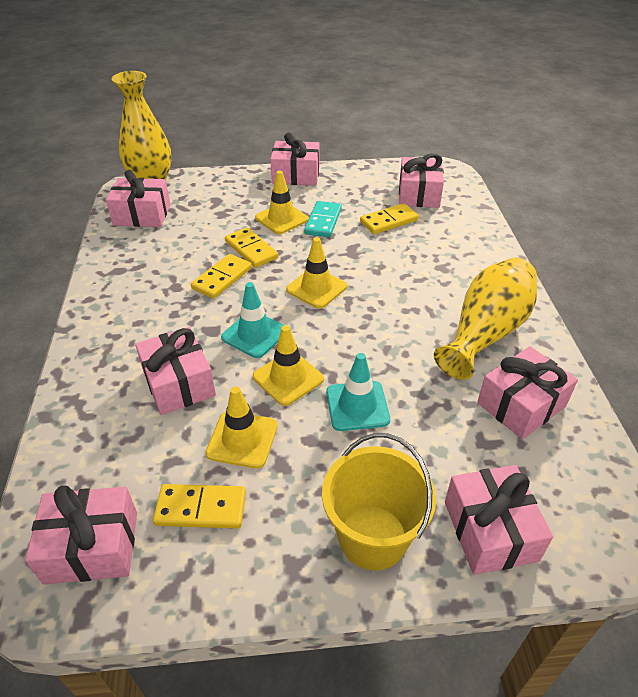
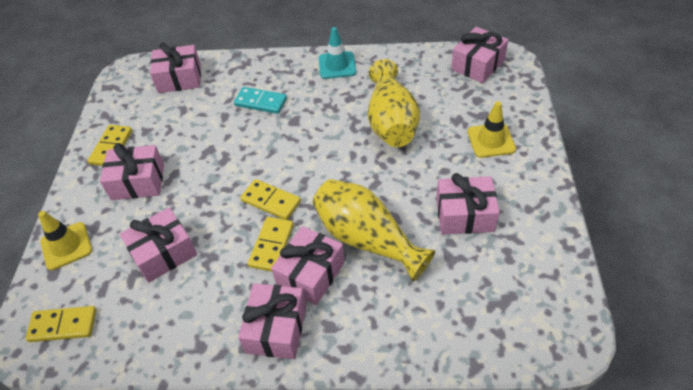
turquoise traffic cone: 2 -> 1
yellow bucket: 1 -> 0
yellow traffic cone: 4 -> 2

